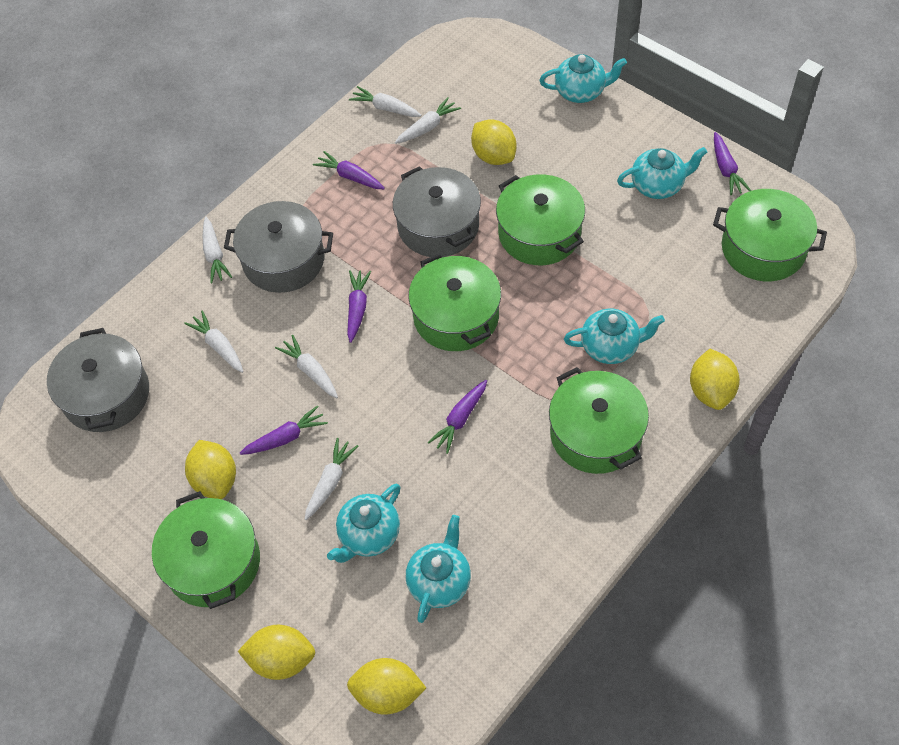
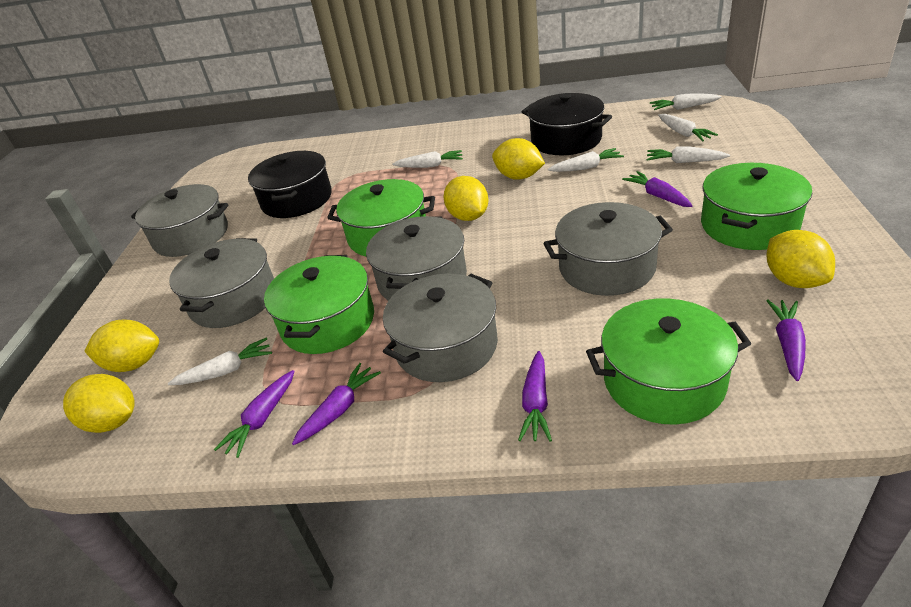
black pot: 0 -> 2
green pot: 5 -> 4
grey pot: 3 -> 5
turquoise teapot: 5 -> 0

